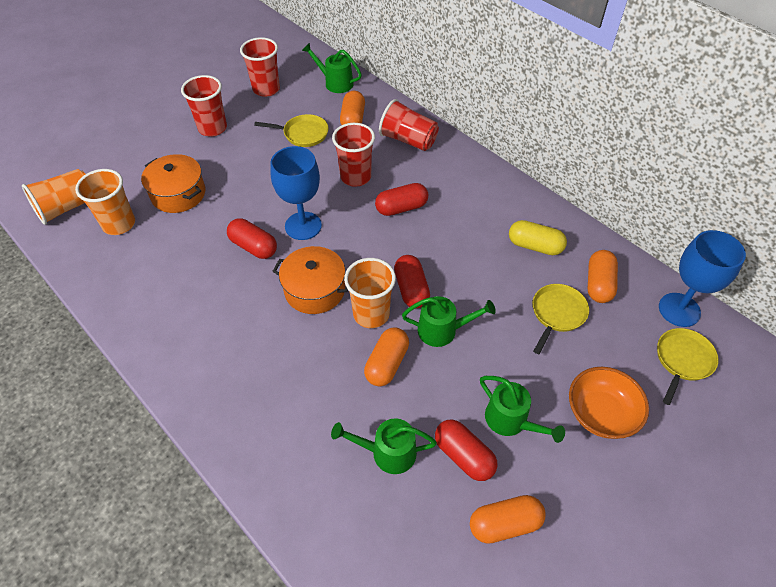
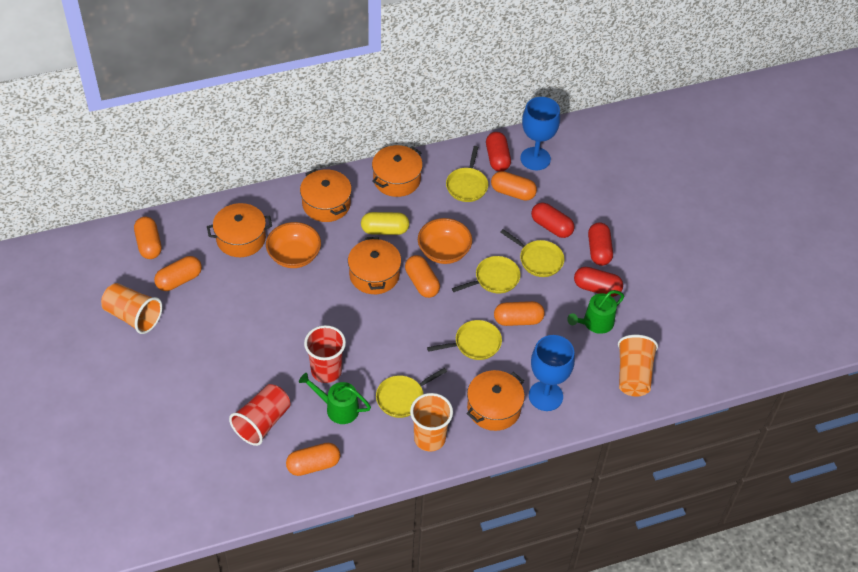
green watering can: 4 -> 2
orange bowl: 1 -> 2
orange capsule: 4 -> 6
orange pot: 2 -> 5
red cup: 4 -> 2
yellow pan: 3 -> 5

